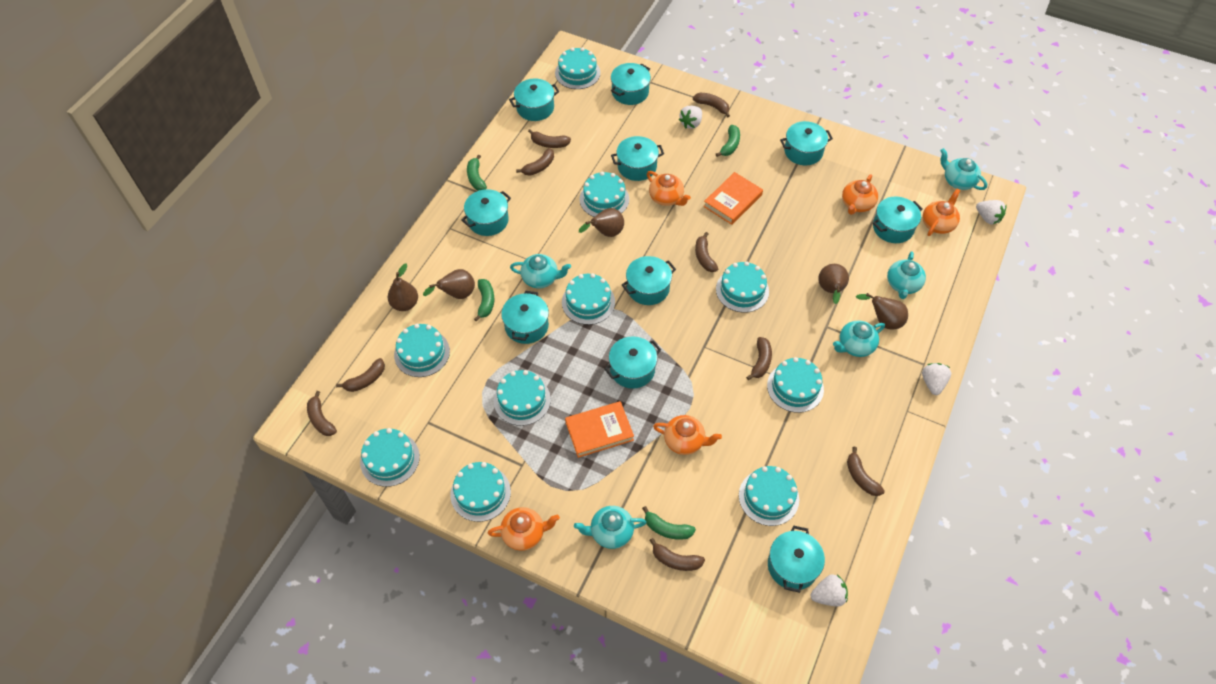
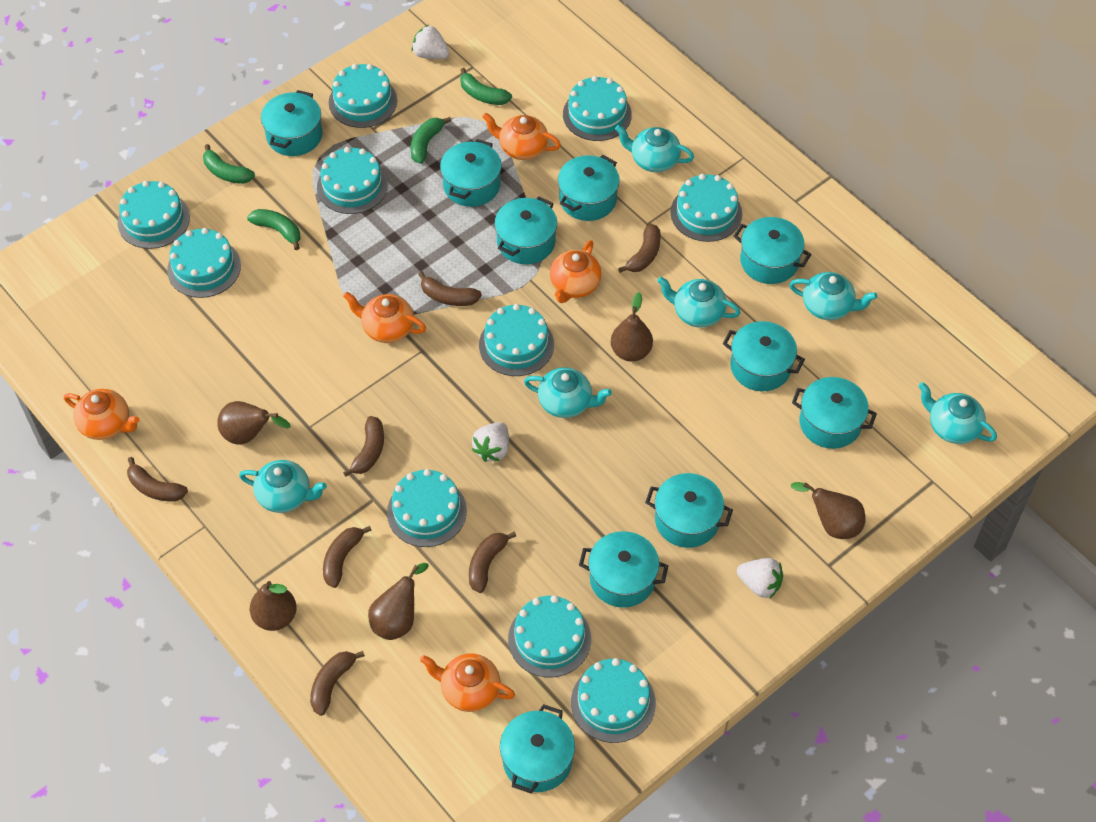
brown banana: 9 -> 7
orange book: 2 -> 0
turquoise teapot: 5 -> 6
white strawberry: 4 -> 3

